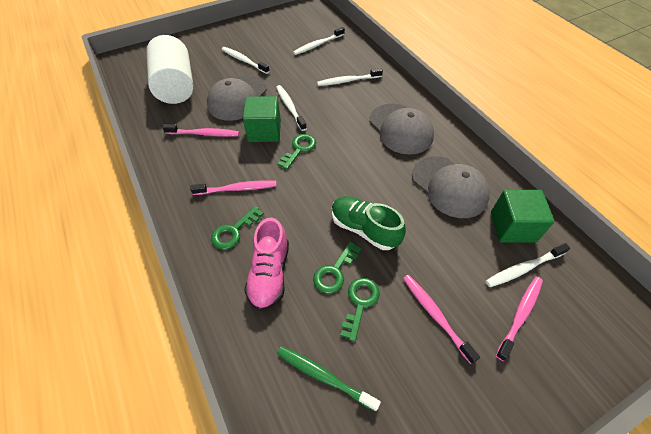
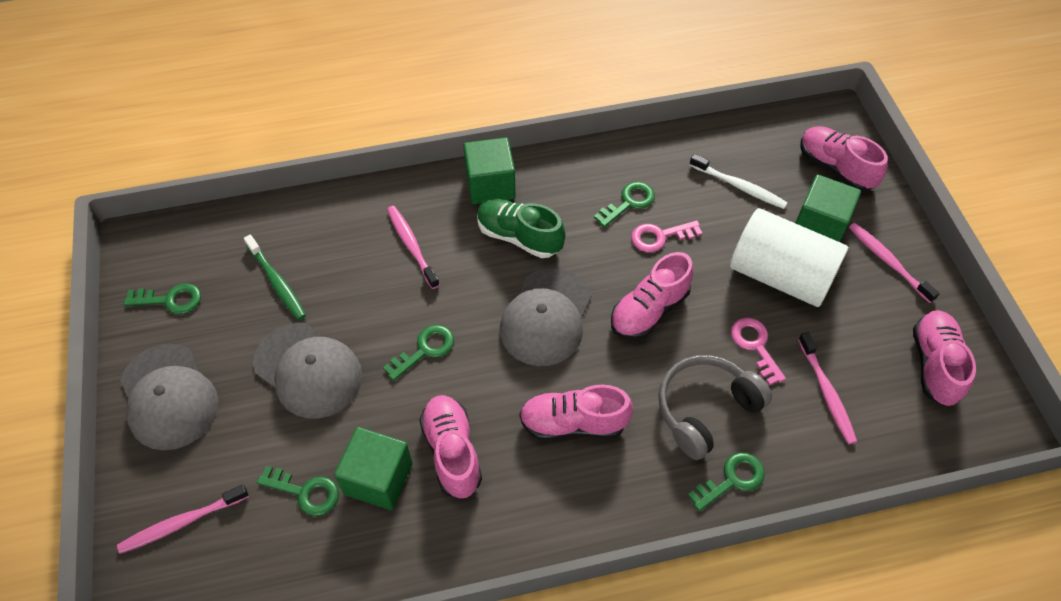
green cube: 2 -> 3
green key: 4 -> 5
grey headphones: 0 -> 1
pink key: 0 -> 2
pink shoe: 1 -> 5
white toothbrush: 5 -> 1

